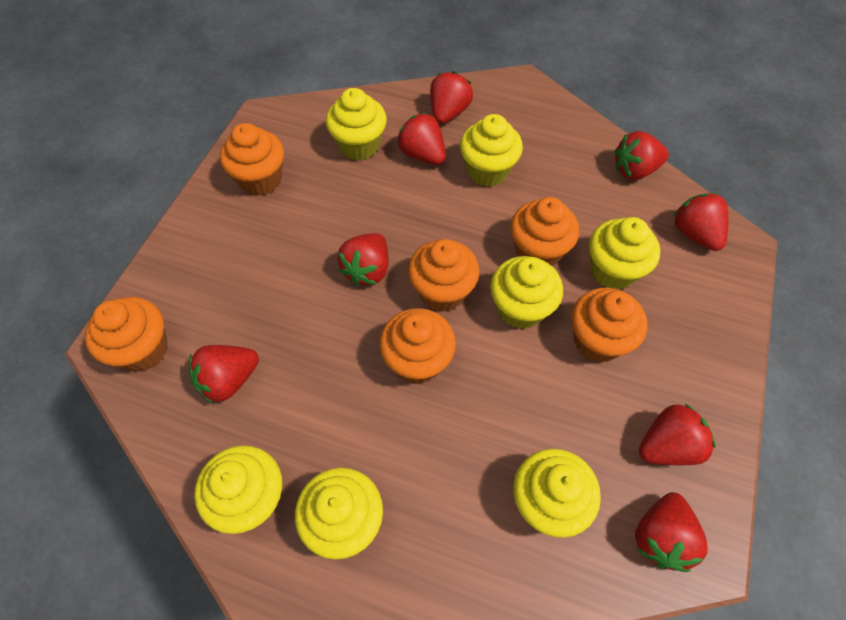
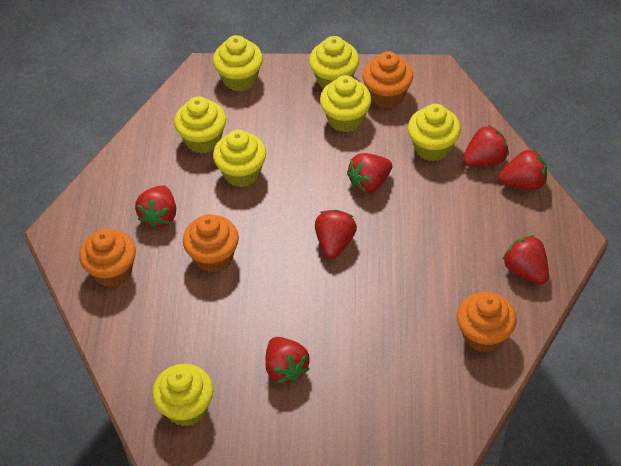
orange cupcake: 6 -> 4
red strawberry: 8 -> 7

